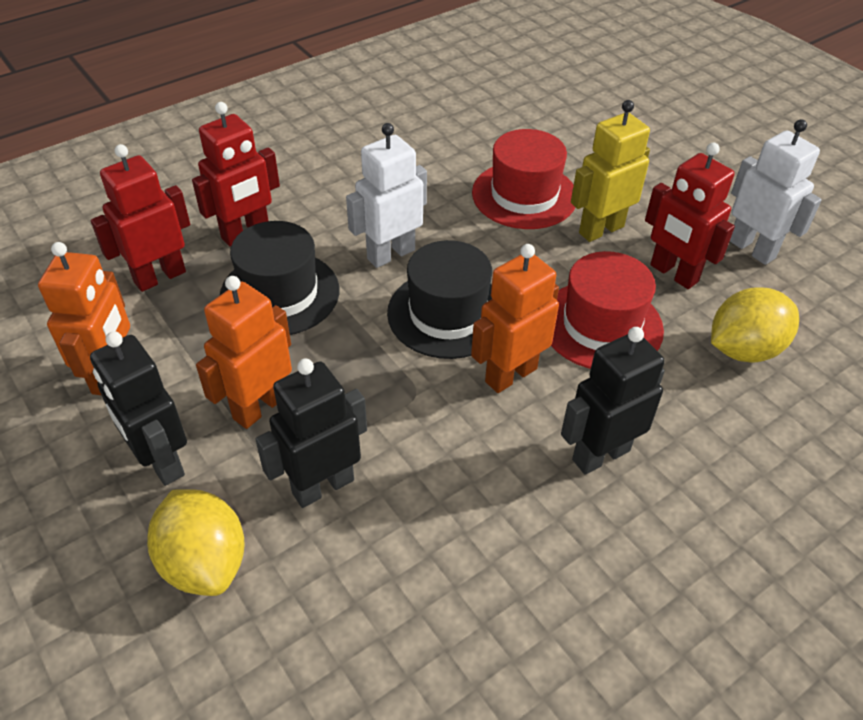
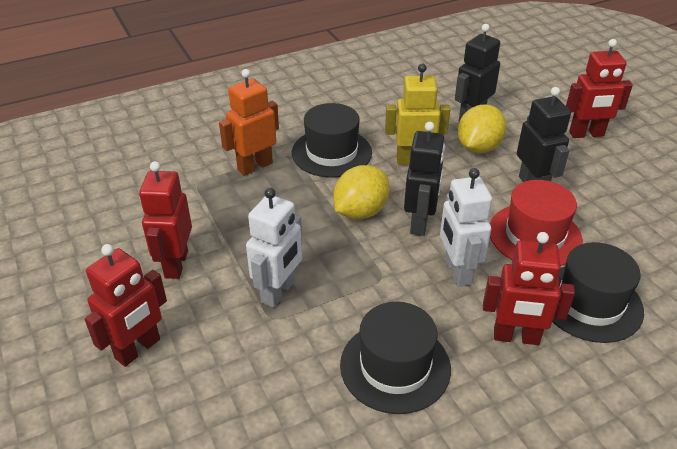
black hat: 2 -> 3
orange robot: 3 -> 1
red hat: 2 -> 1
red robot: 3 -> 4

